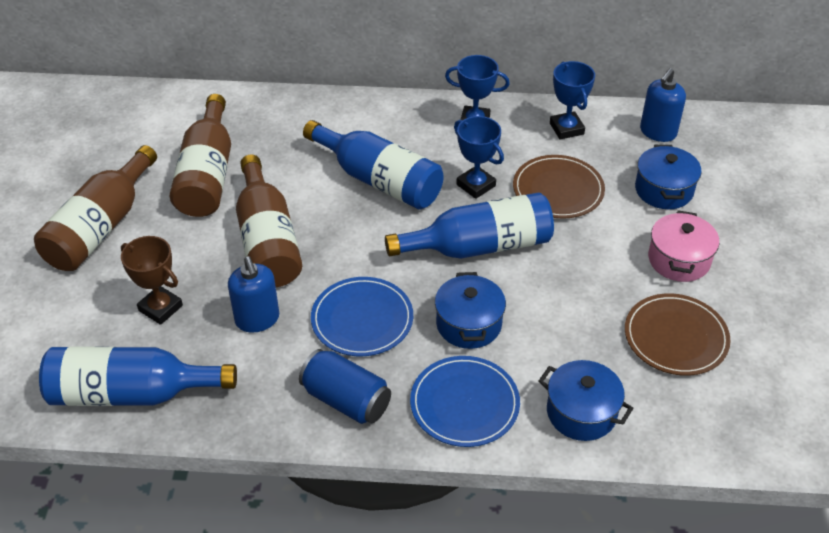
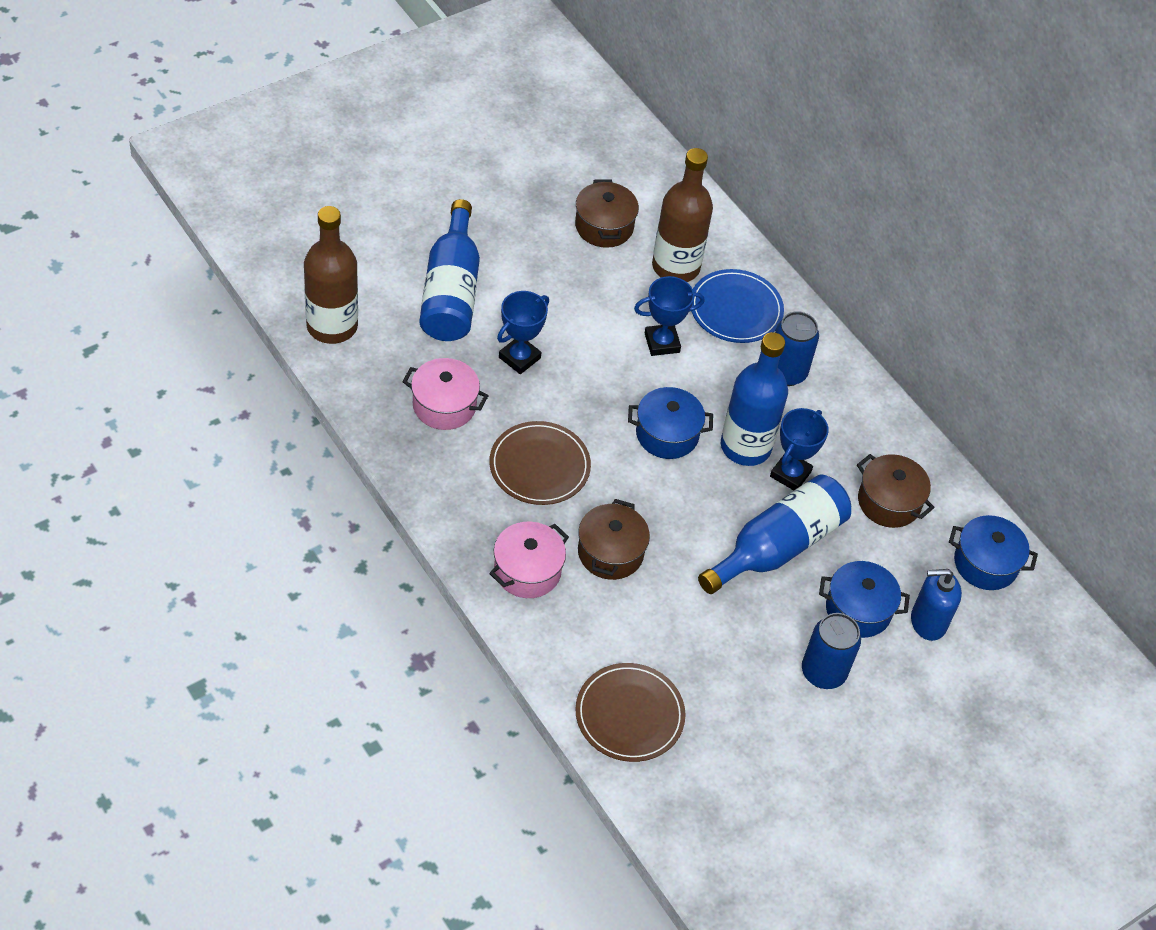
blue can: 1 -> 2
blue plate: 2 -> 1
blue soap dispenser: 2 -> 1
brown bottle: 3 -> 2
brown pot: 0 -> 3
brown trophy: 1 -> 0
pink pot: 1 -> 2

